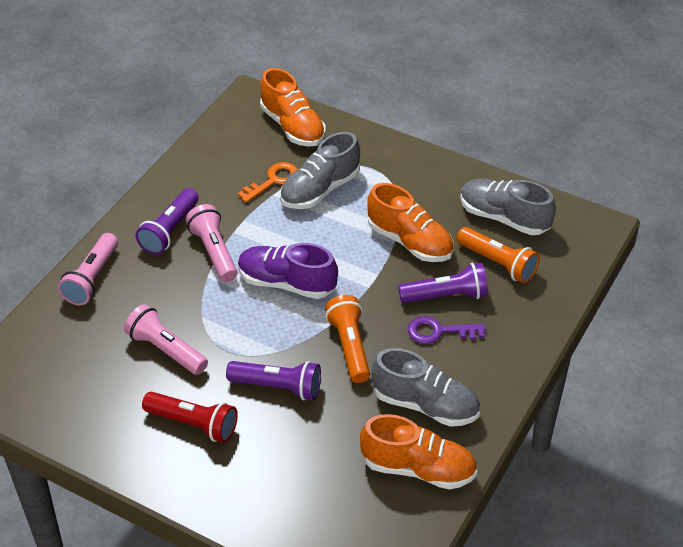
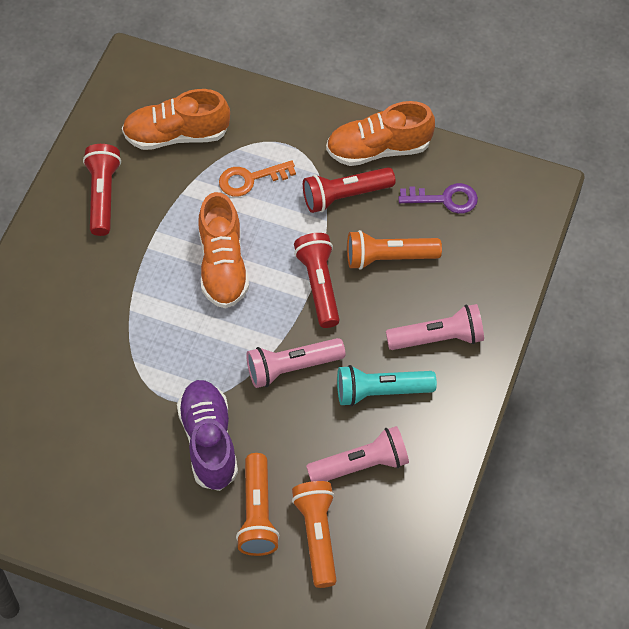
grey shoe: 3 -> 0
orange flashlight: 2 -> 3
purple flashlight: 3 -> 0
red flashlight: 1 -> 3
turquoise flashlight: 0 -> 1

